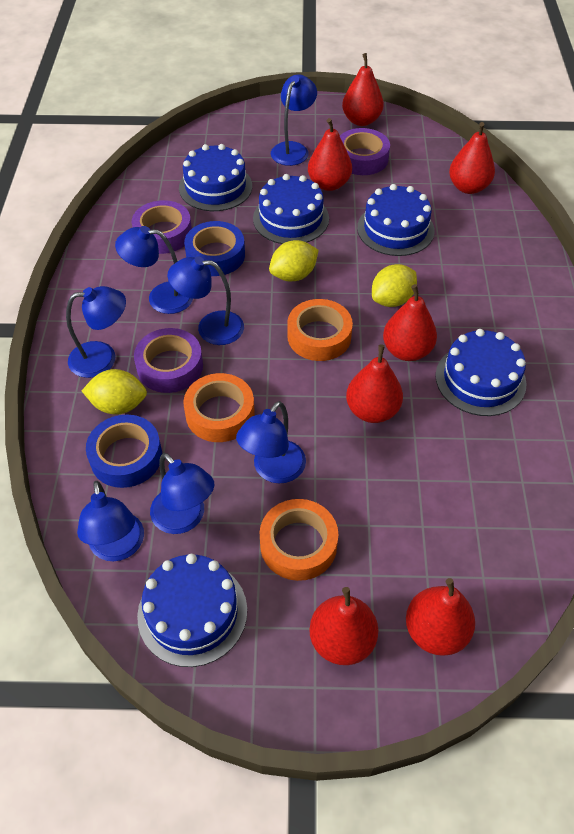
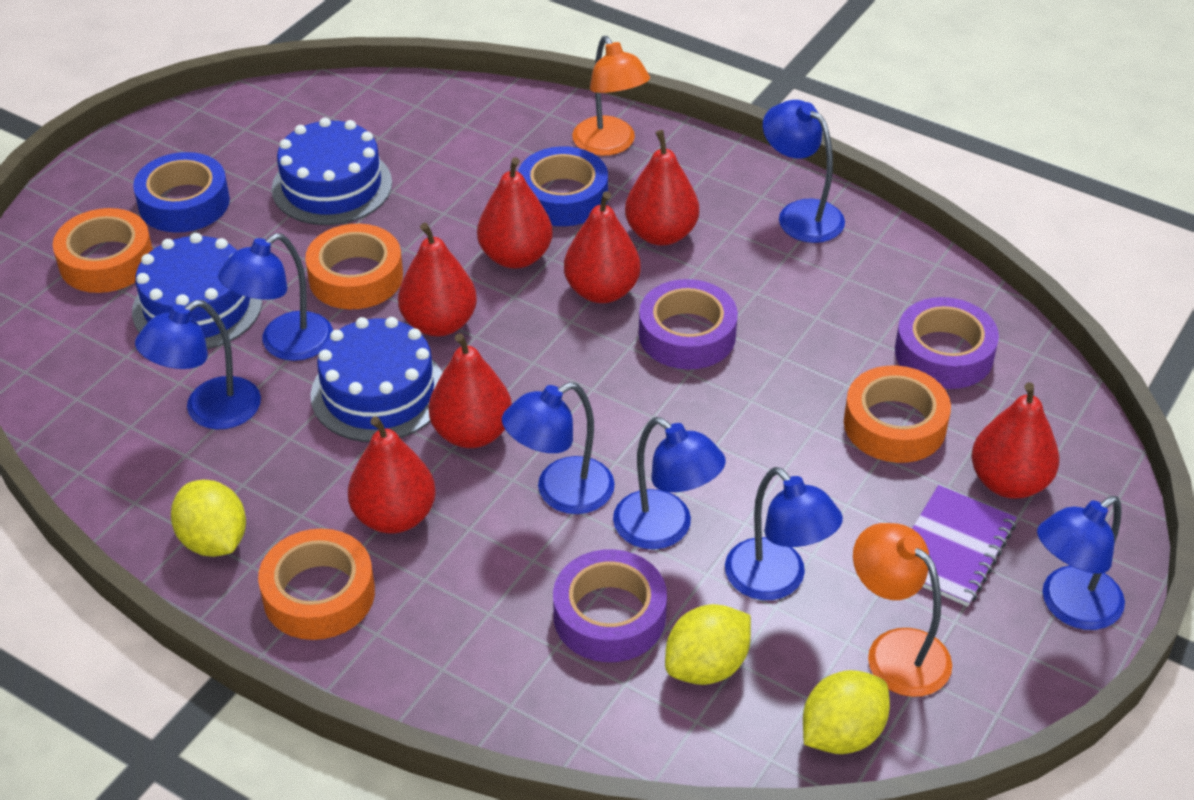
blue cake: 5 -> 3
orange lamp: 0 -> 2
orange tape: 3 -> 4
purple notebook: 0 -> 1

